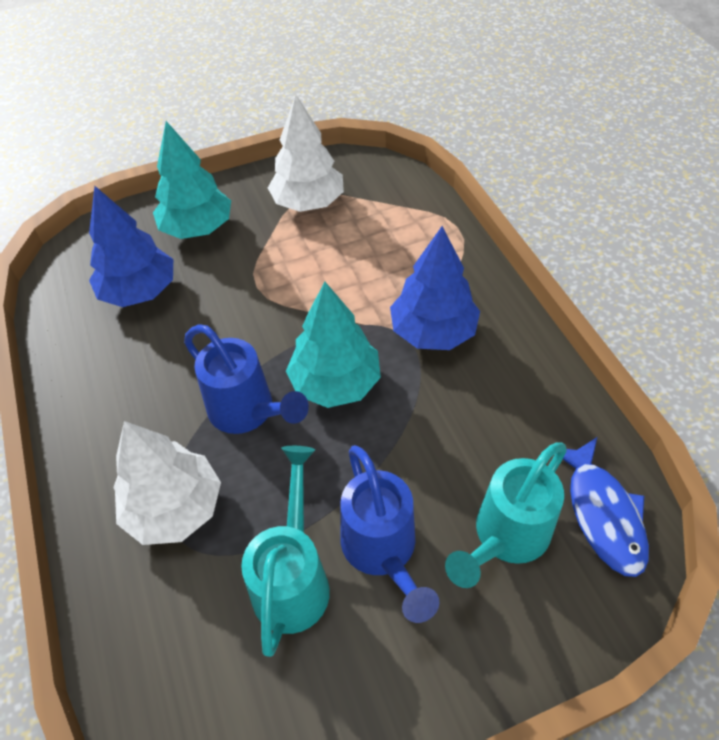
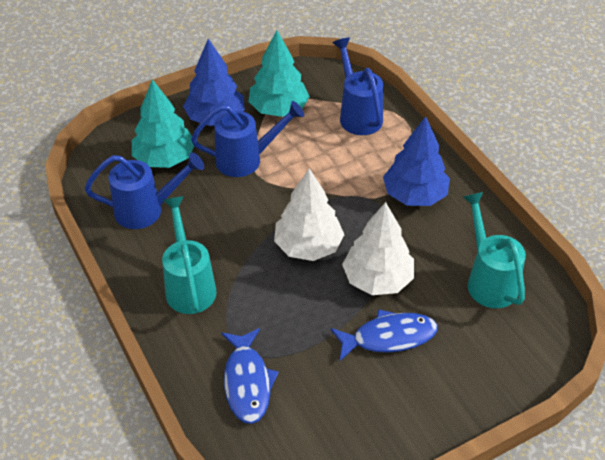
blue fish: 1 -> 2
blue watering can: 2 -> 3

